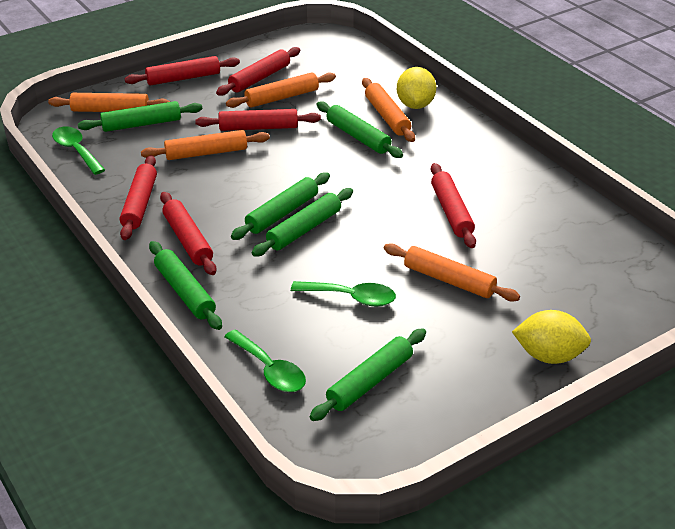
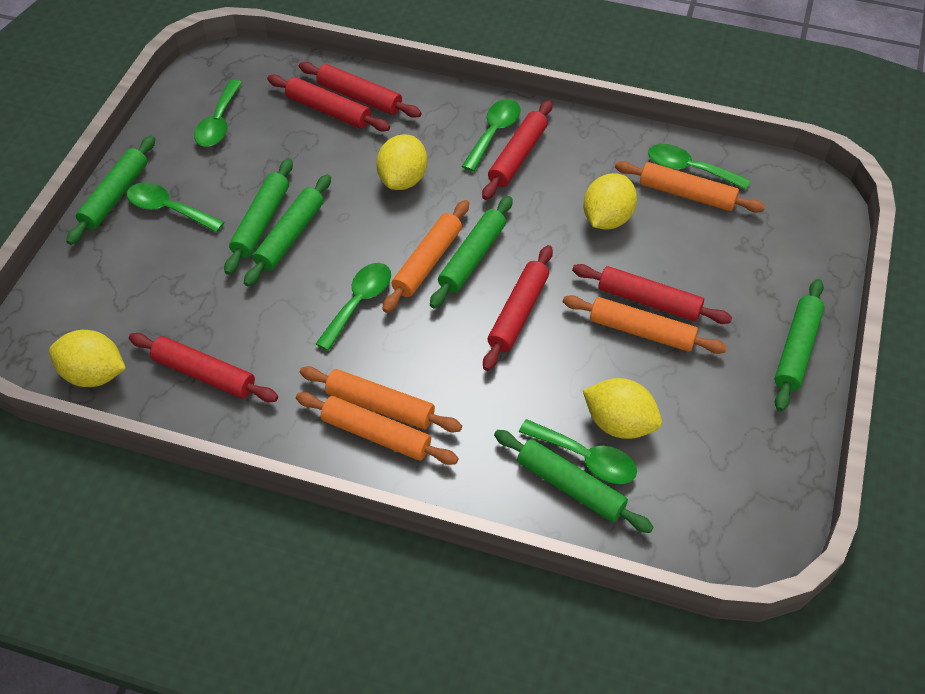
green spoon: 3 -> 6
yellow lemon: 2 -> 4

